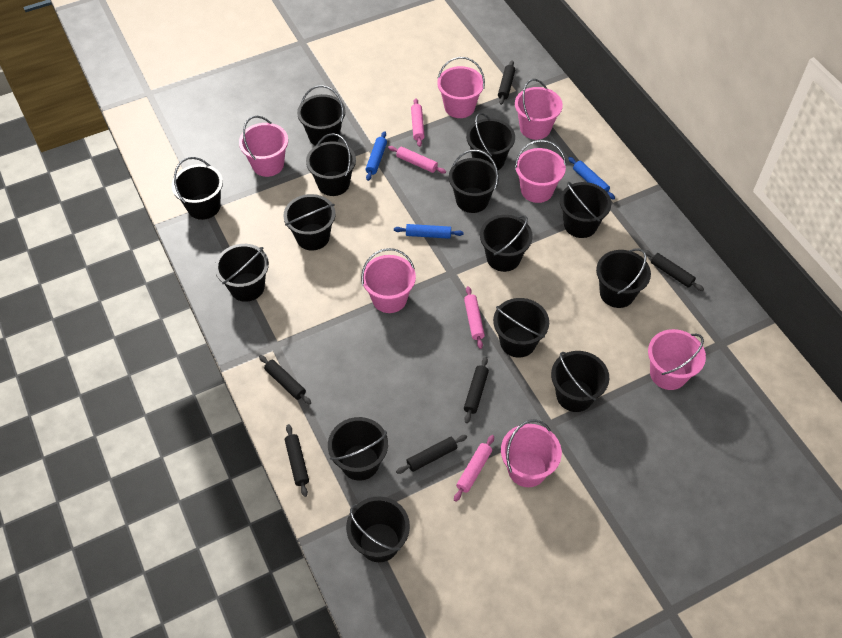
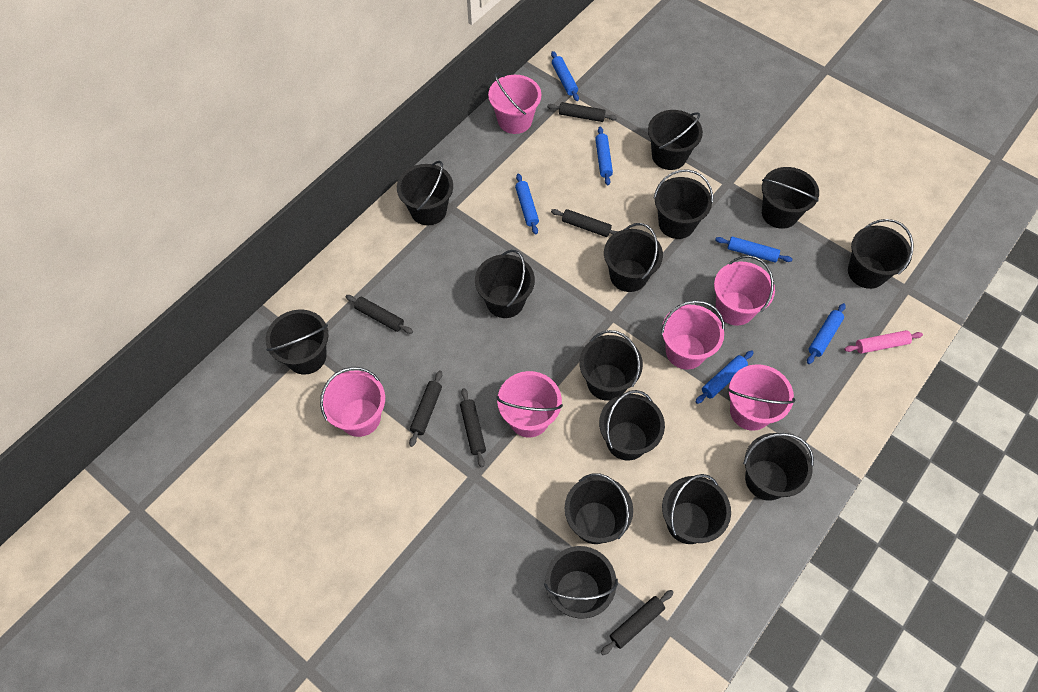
blue rolling pin: 3 -> 6
pink bucket: 7 -> 6
pink rolling pin: 4 -> 1

